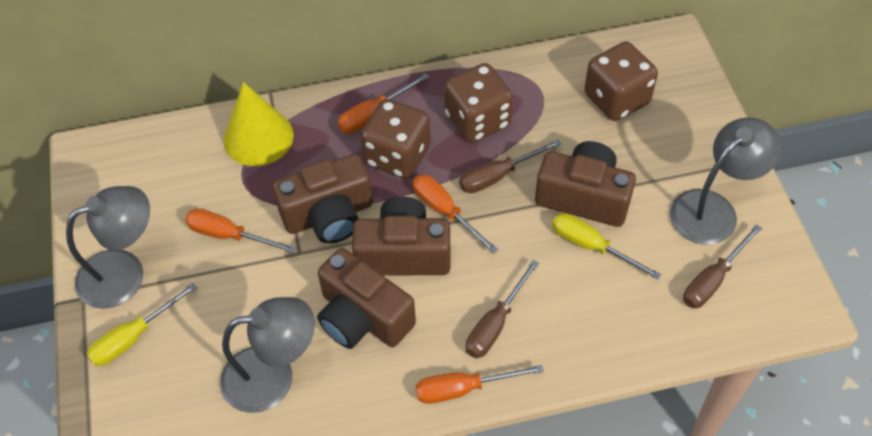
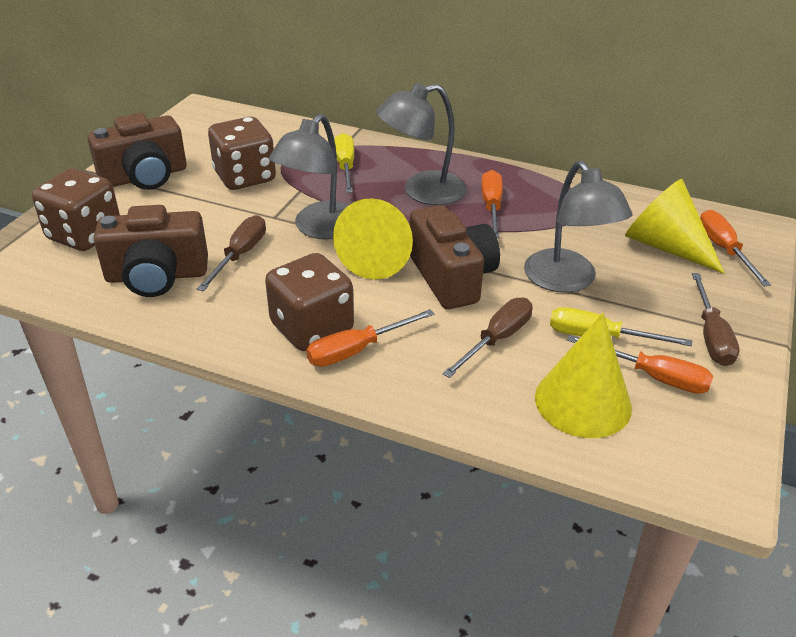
brown camera: 4 -> 3
yellow cone: 1 -> 3

